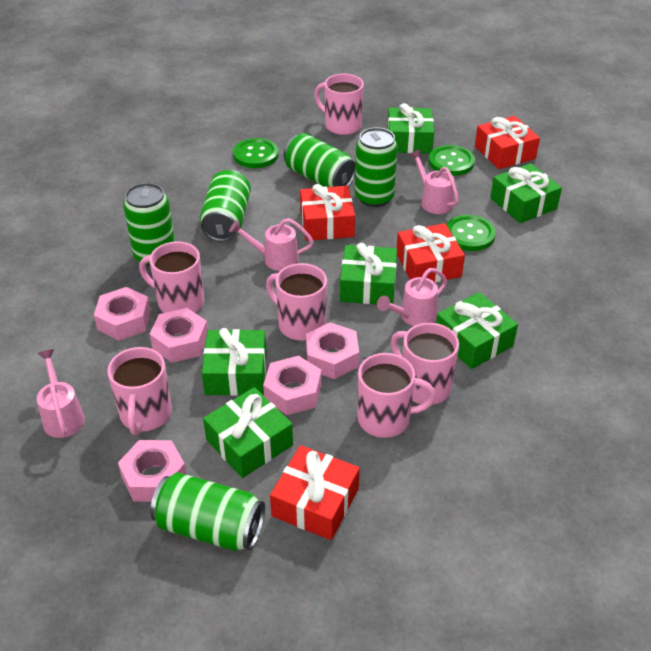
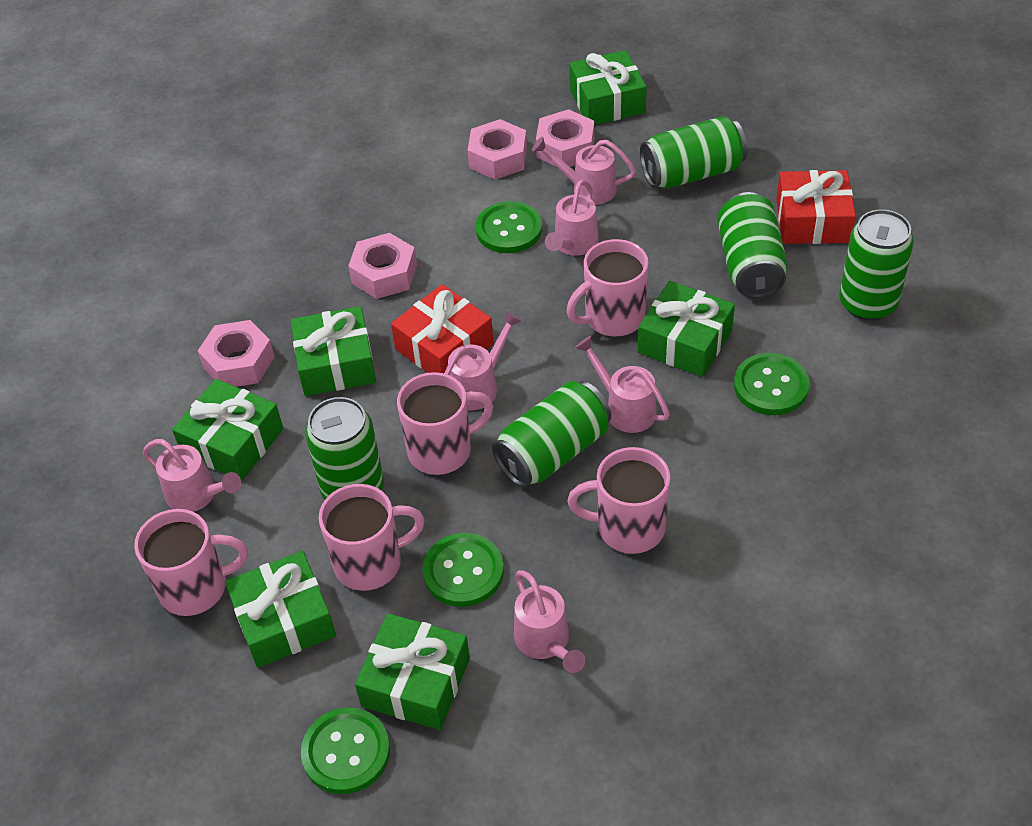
green button: 3 -> 4
pink mug: 6 -> 5
pink nut: 5 -> 4
pink watering can: 4 -> 6
red gift: 4 -> 2

